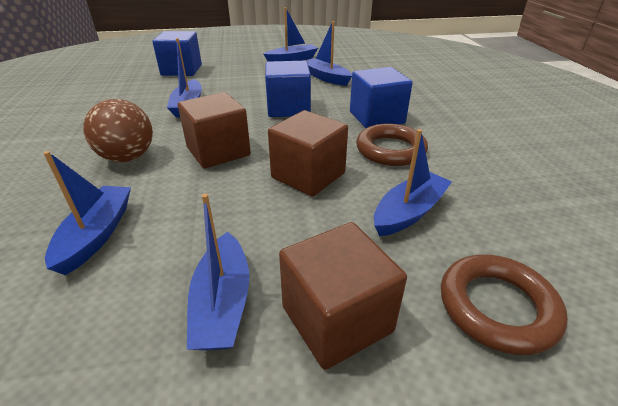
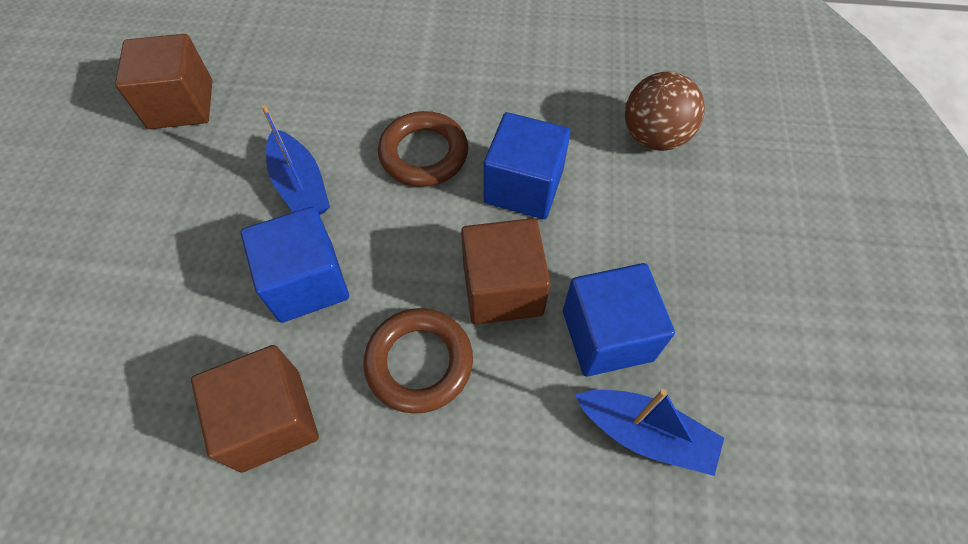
blue boat: 6 -> 2

